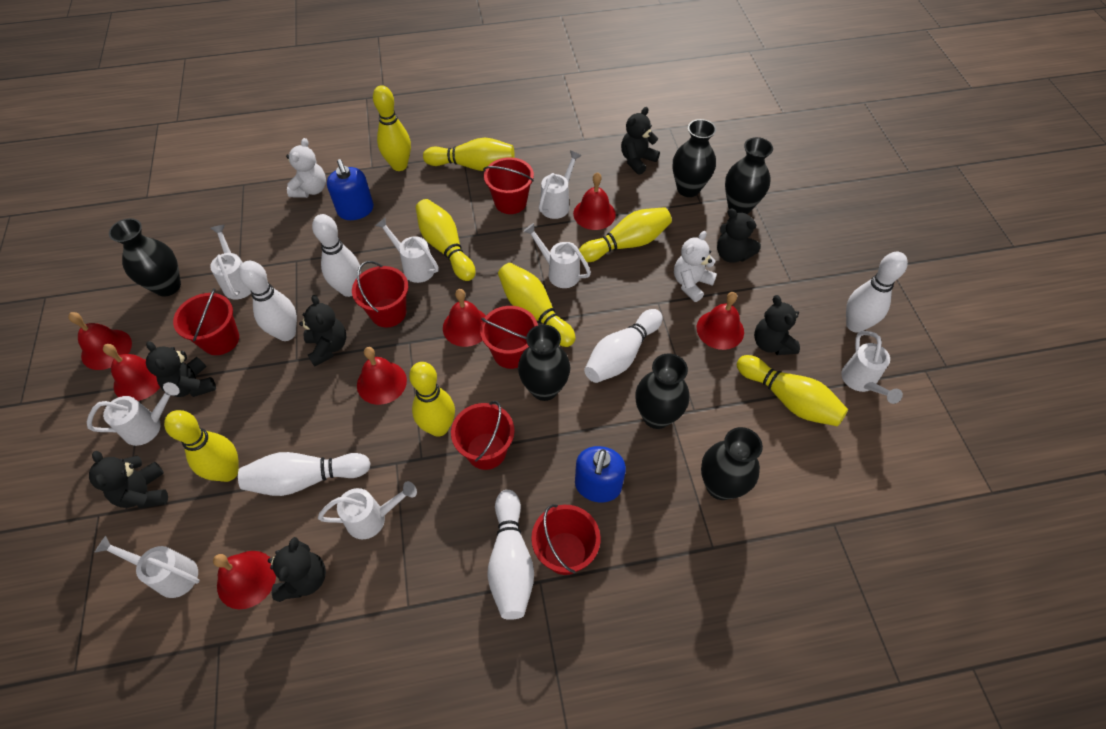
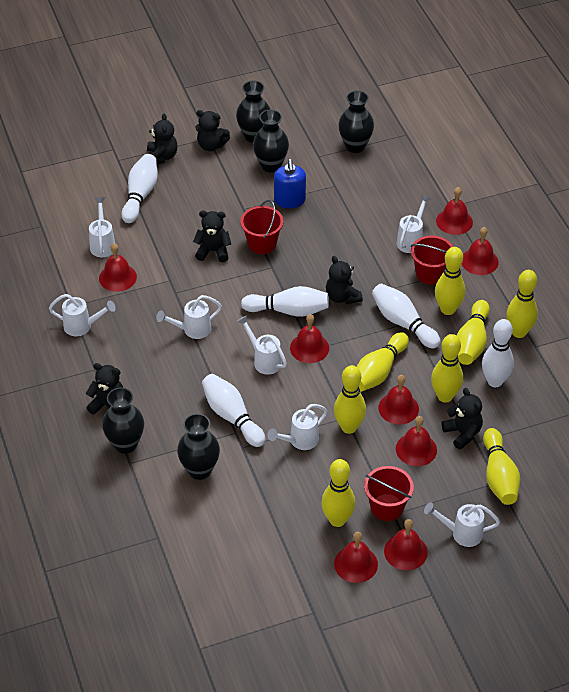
black teddy bear: 7 -> 6
black vase: 6 -> 5
blue soap dispenser: 2 -> 1
red bell: 7 -> 8
red bucket: 6 -> 3
white bowling pin: 6 -> 5
white teddy bear: 2 -> 0
white watering can: 8 -> 7

